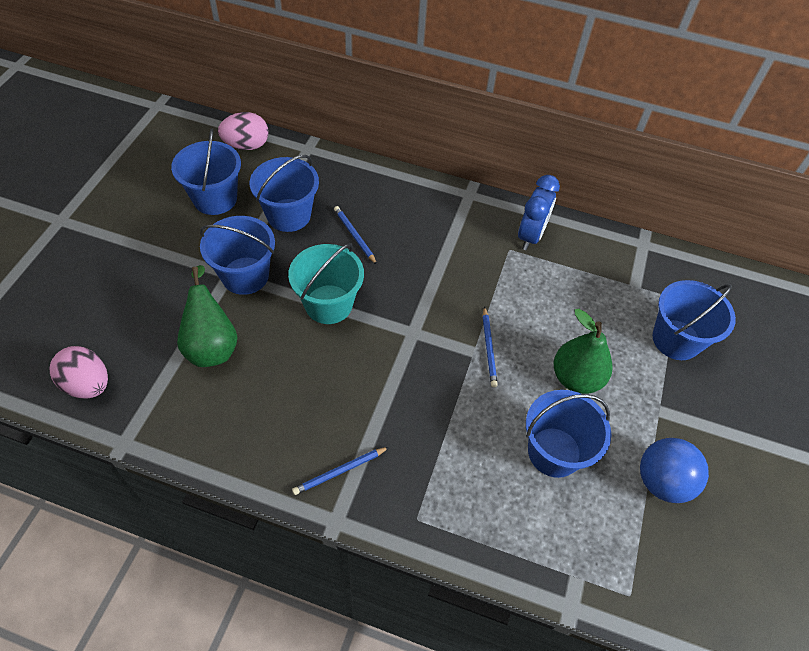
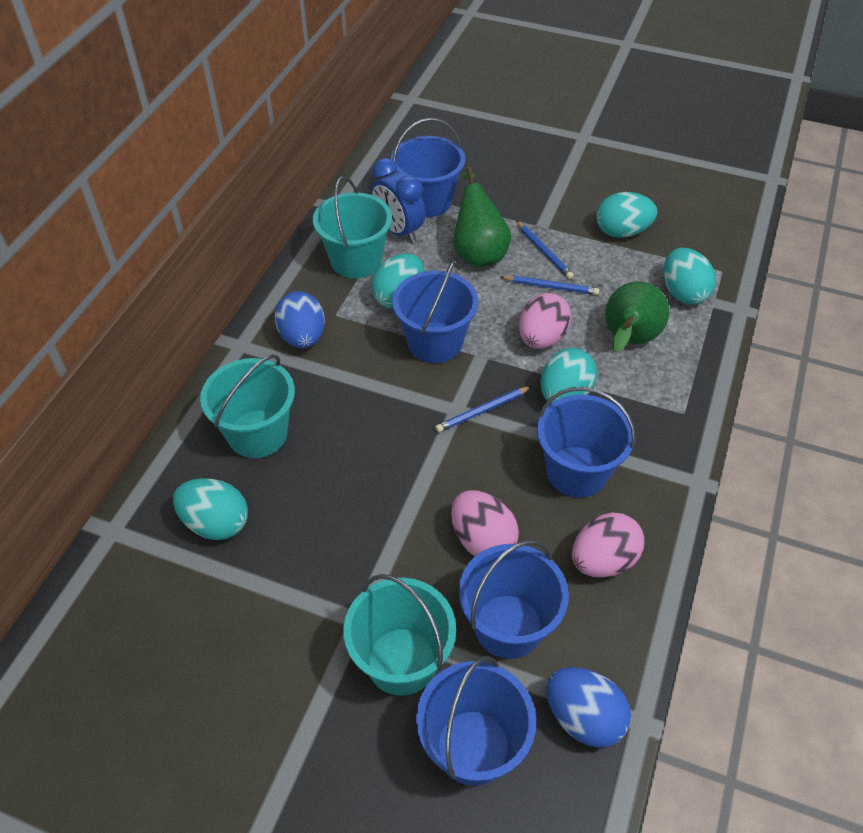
blue ball: 1 -> 0
blue egg: 0 -> 2
pink egg: 2 -> 3
turquoise bucket: 1 -> 3
turquoise egg: 0 -> 5

